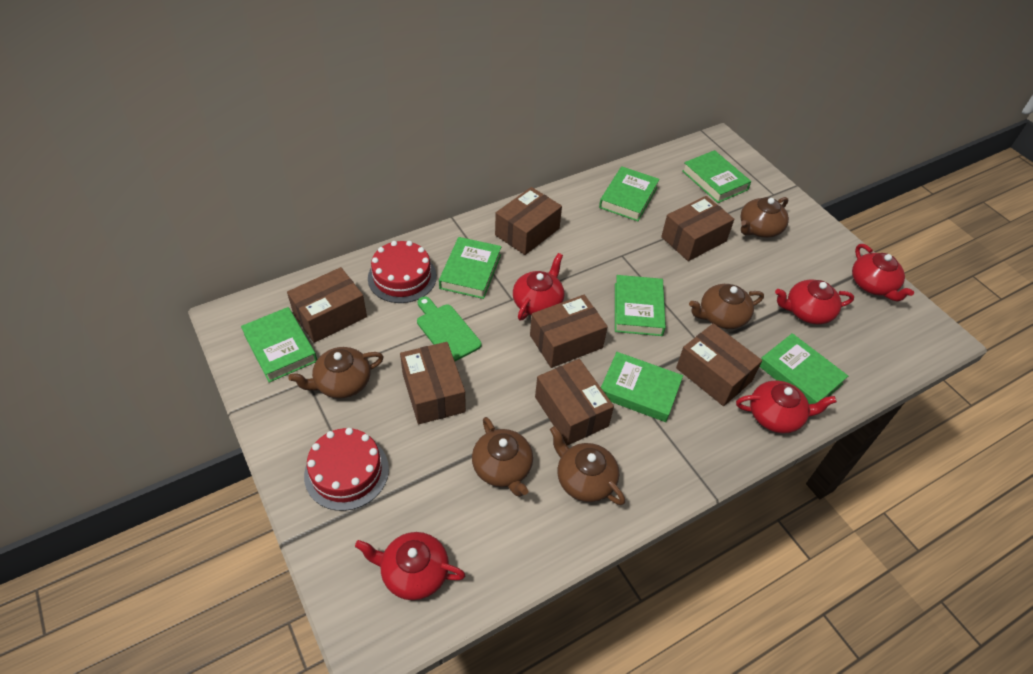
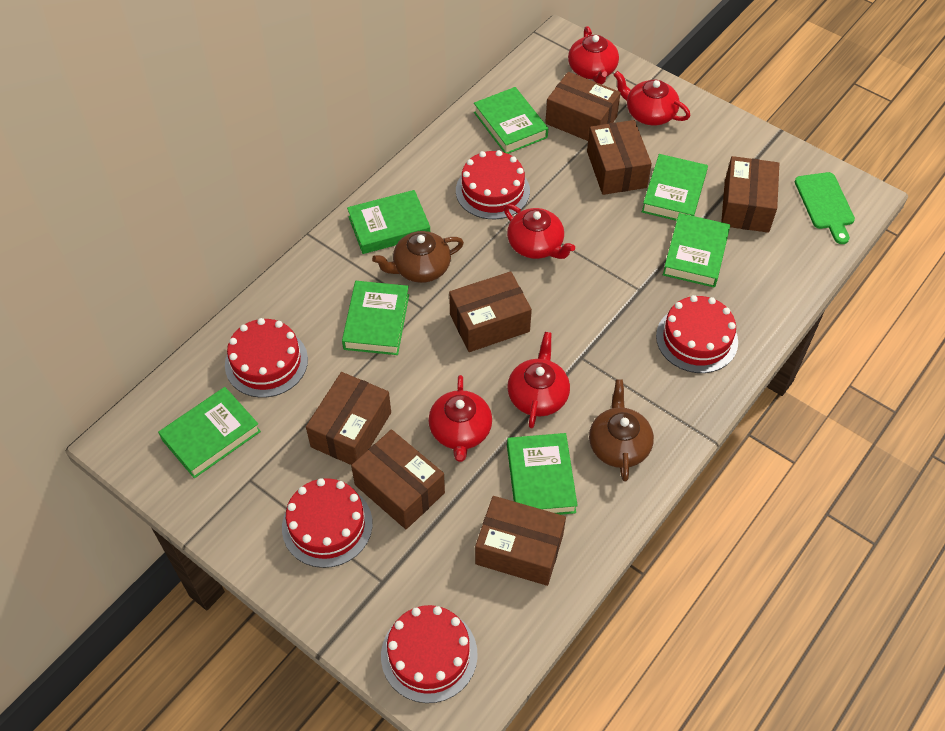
brown teapot: 5 -> 2
red cake: 2 -> 5

